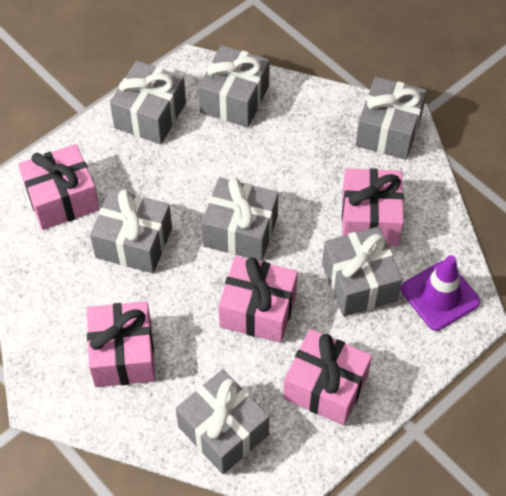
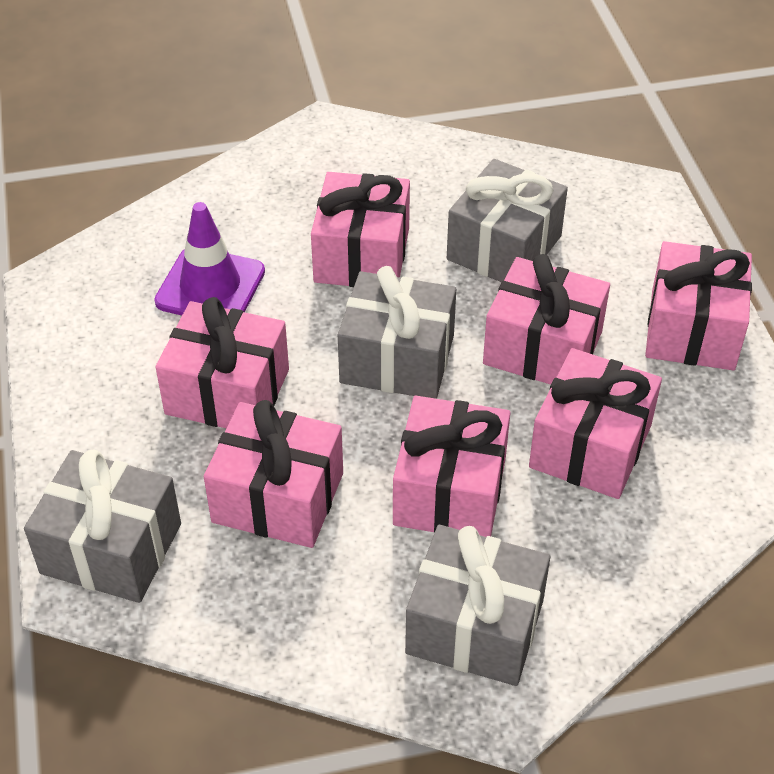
grey gift: 7 -> 4
pink gift: 5 -> 7

